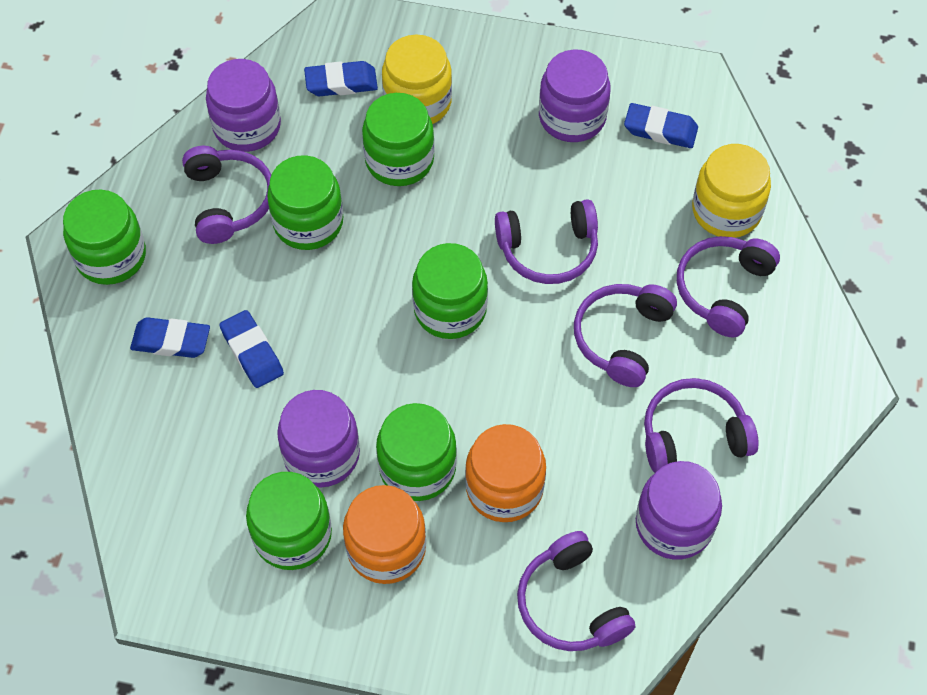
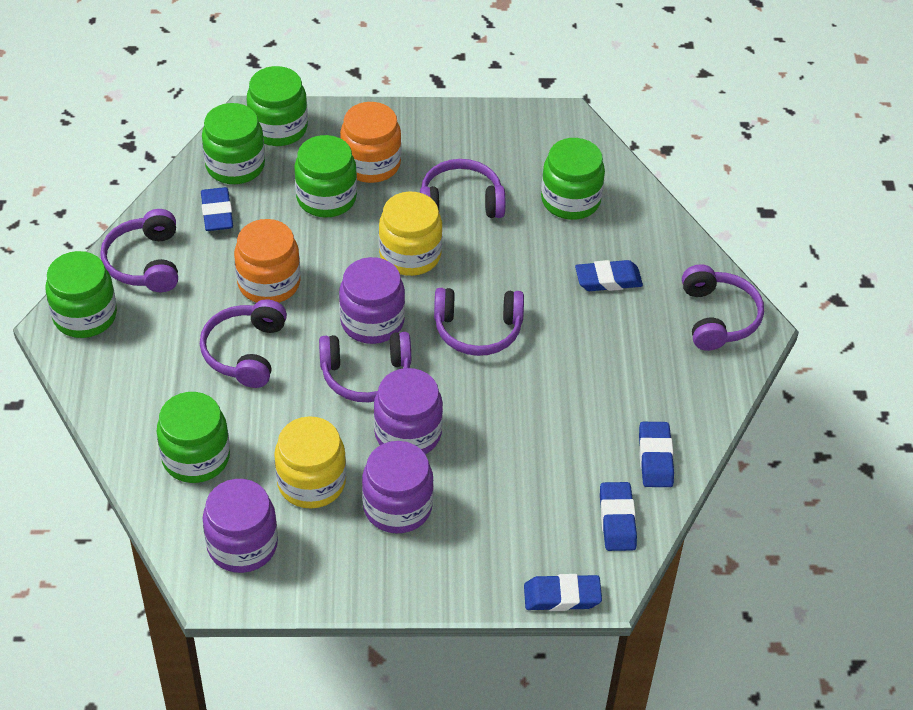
blue eraser: 4 -> 5

